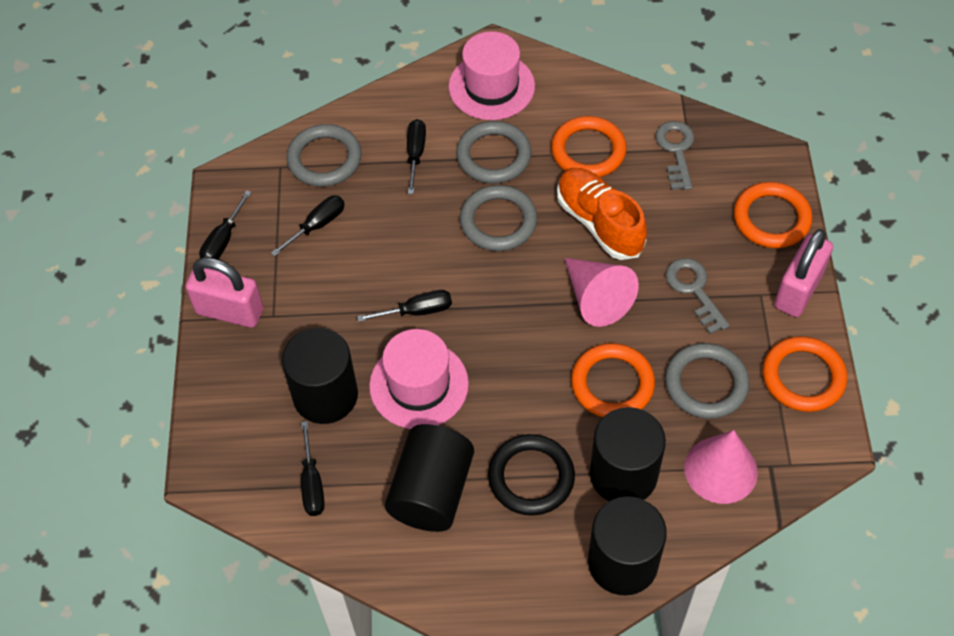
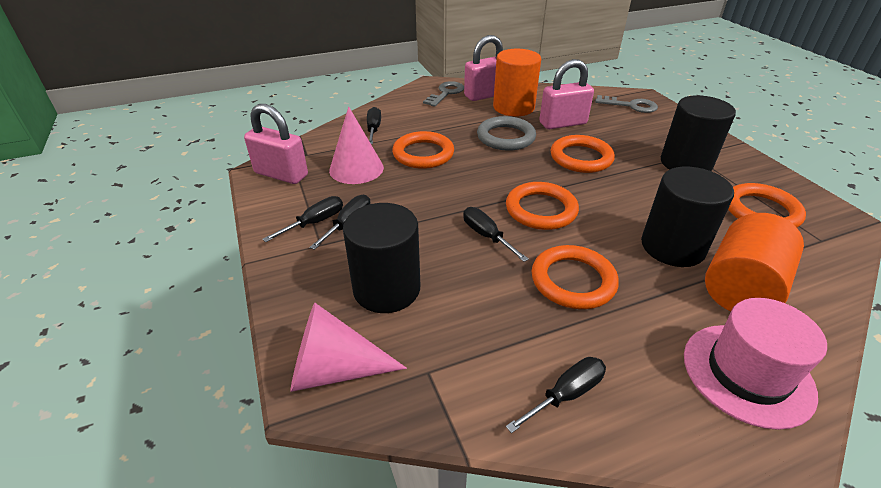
black cylinder: 4 -> 3
black ring: 1 -> 0
grey ring: 4 -> 1
orange cylinder: 0 -> 2
orange ring: 4 -> 5
orange shoe: 1 -> 0
pink hat: 2 -> 1
pink padlock: 2 -> 3

